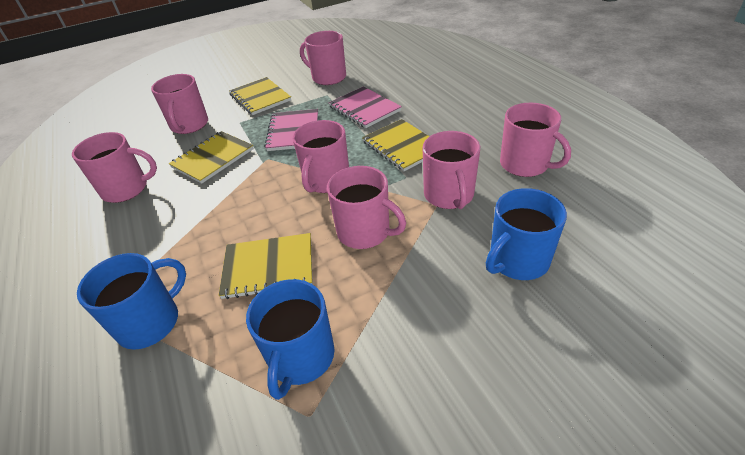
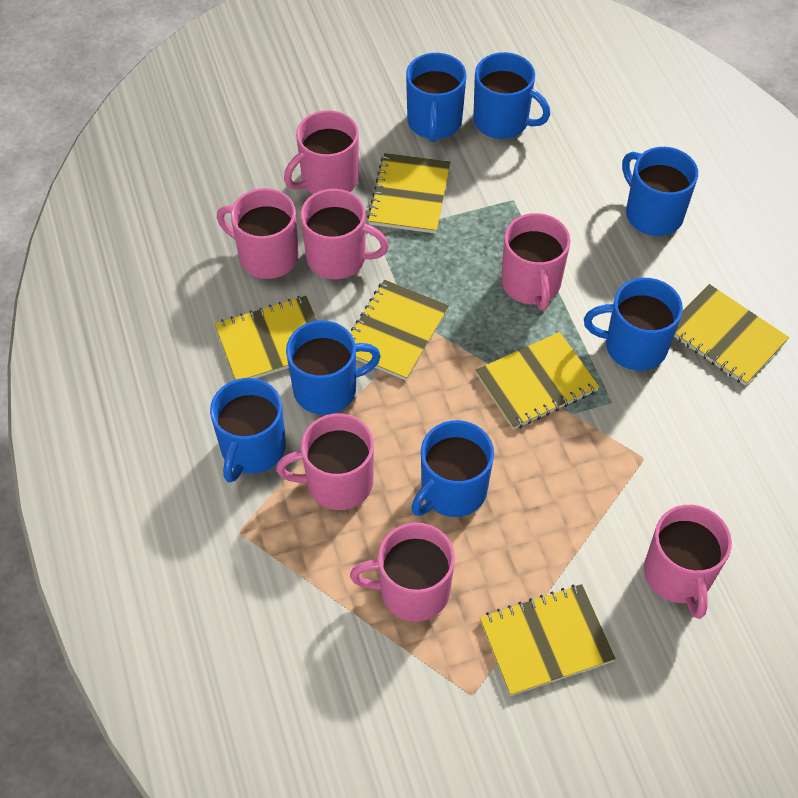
blue mug: 3 -> 7
pink notebook: 2 -> 0
yellow notebook: 4 -> 6

